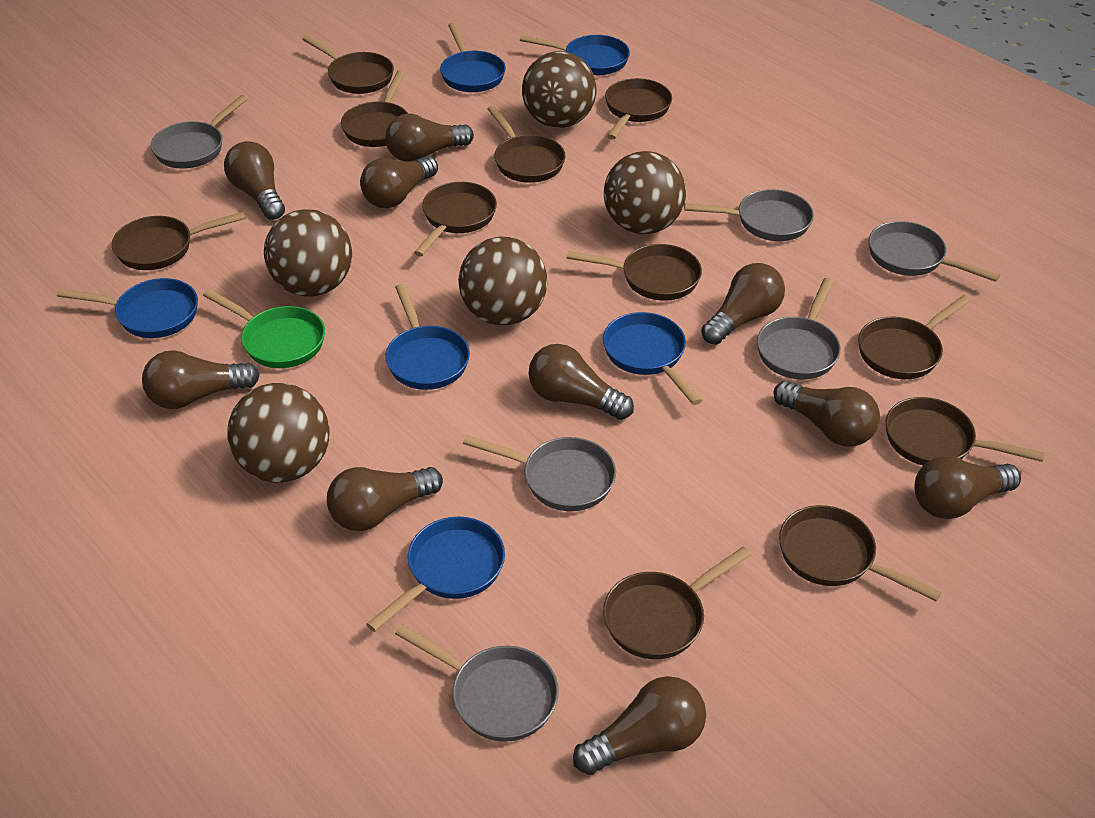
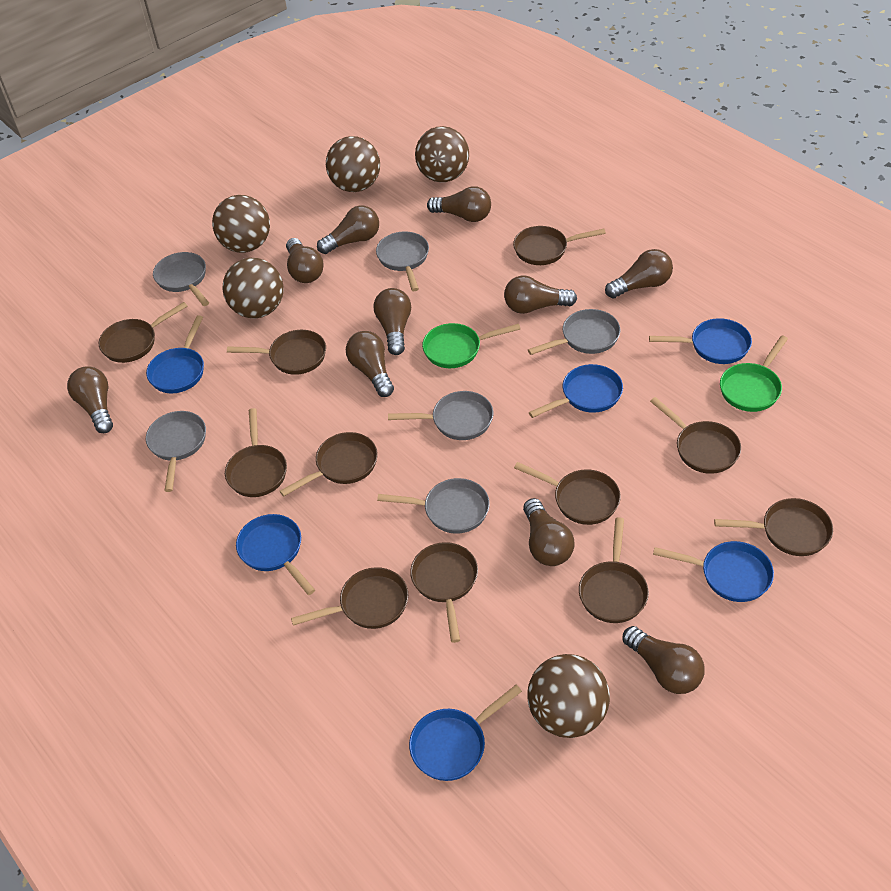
green pan: 1 -> 2

